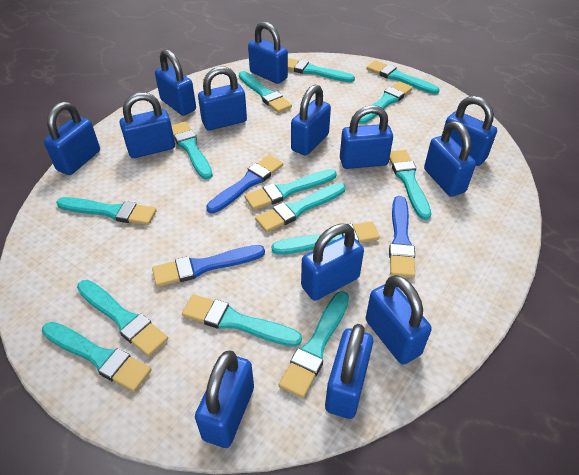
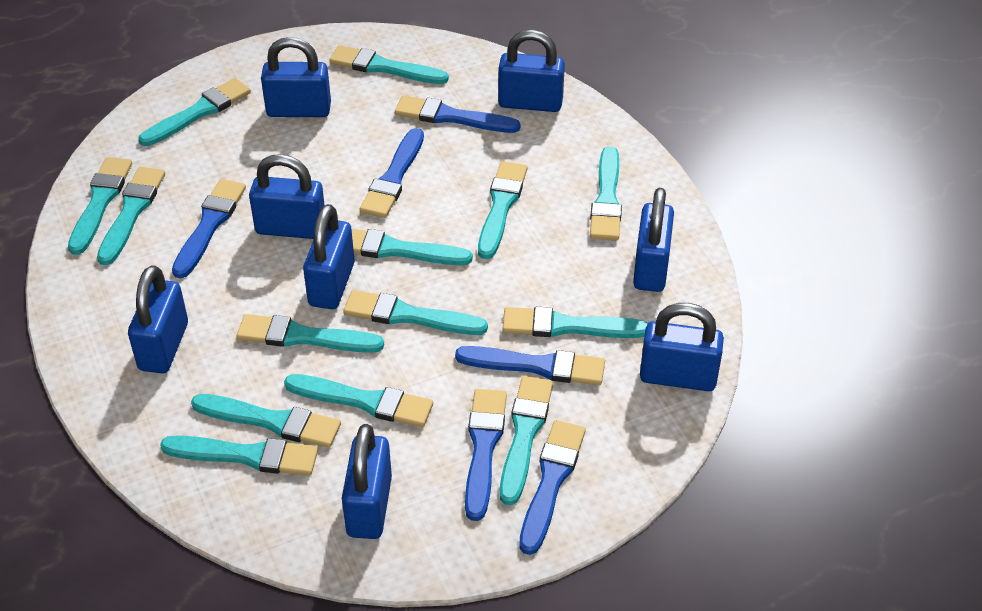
blue brush: 3 -> 6
blue padlock: 13 -> 8

